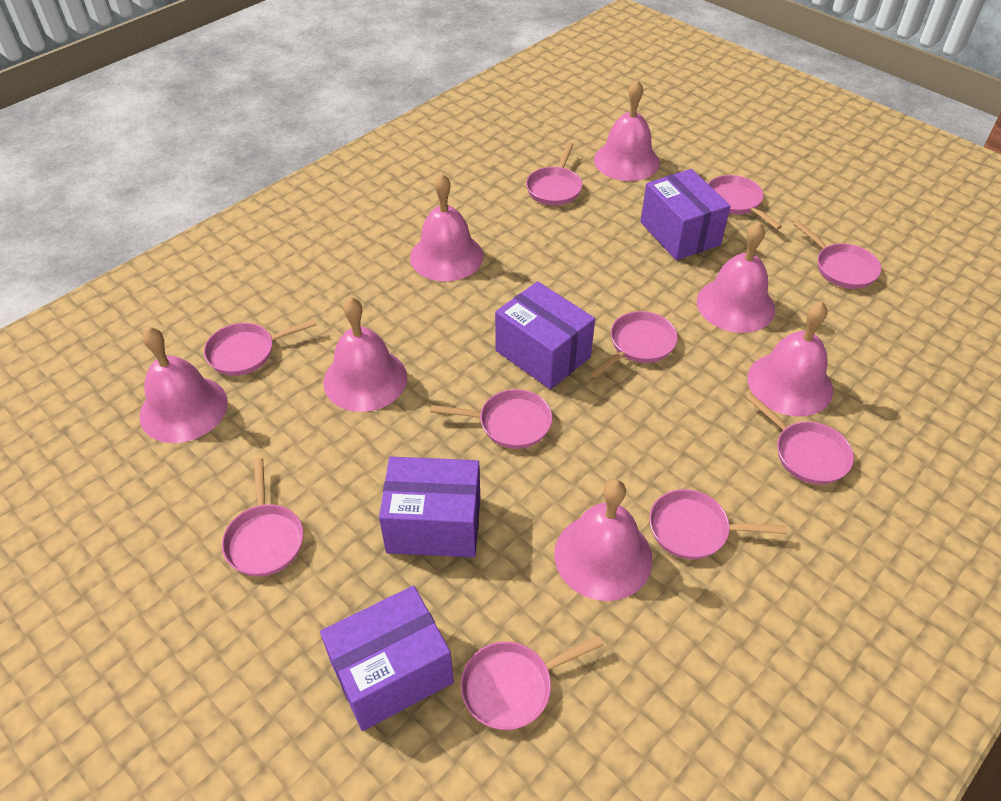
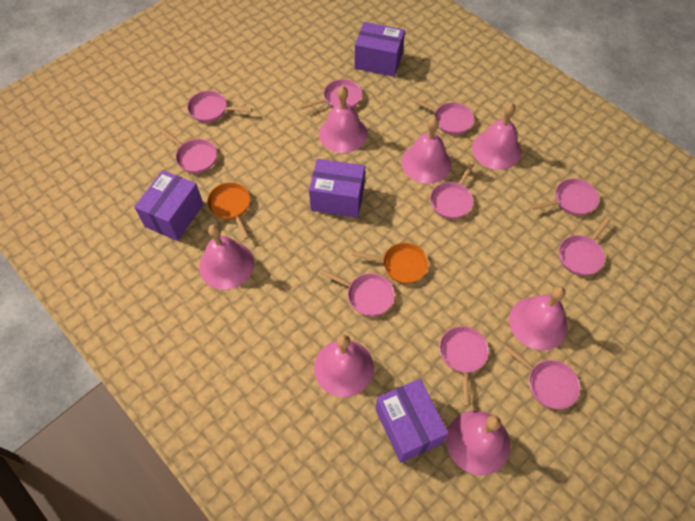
orange pan: 0 -> 2

